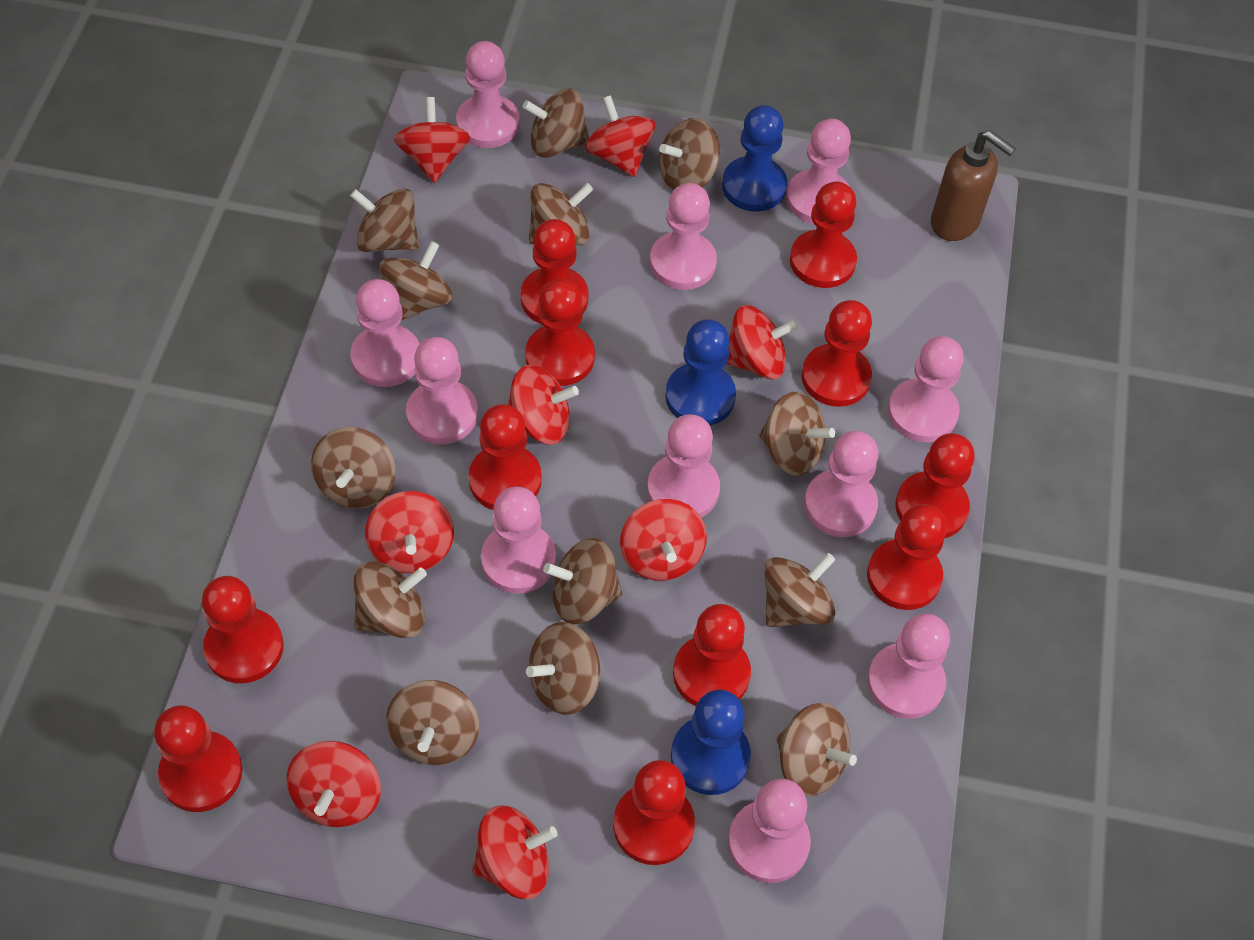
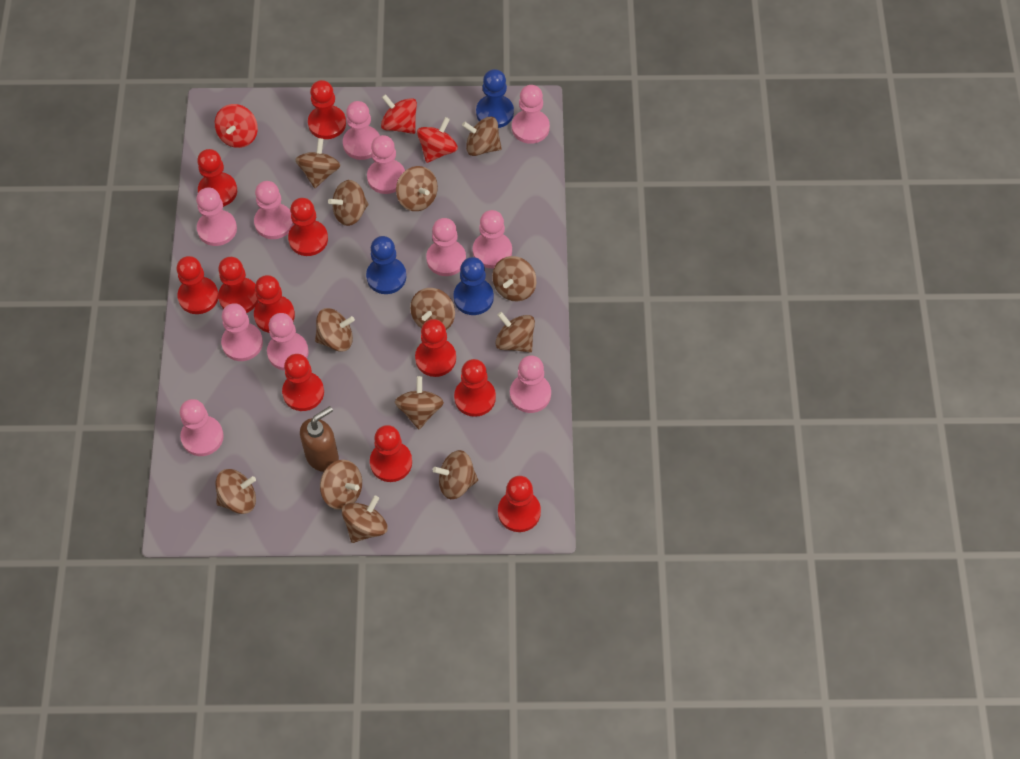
red spinning top: 8 -> 3

